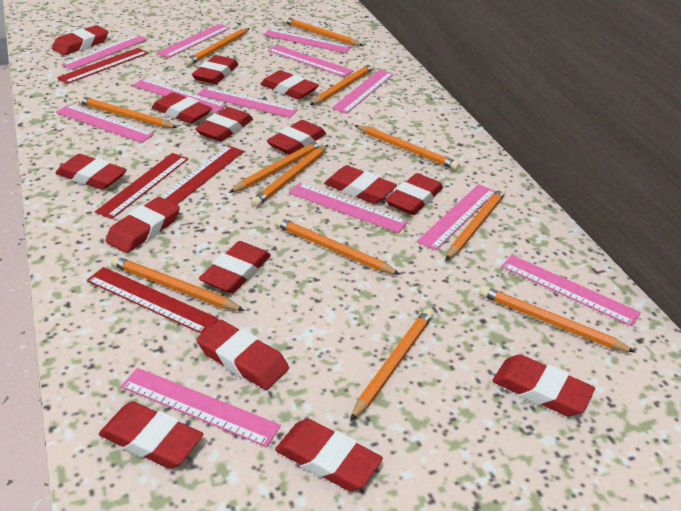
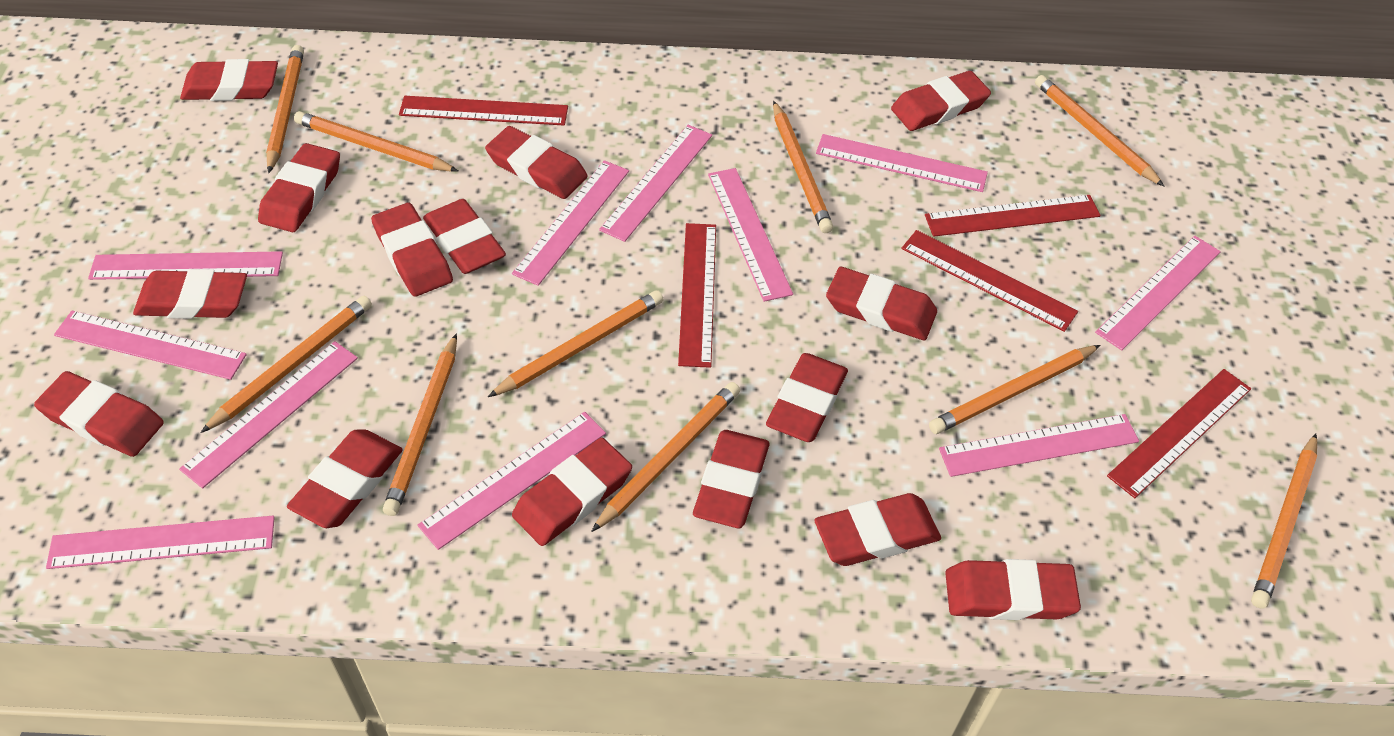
orange pencil: 12 -> 10
pink ruler: 12 -> 11
red ruler: 4 -> 5

